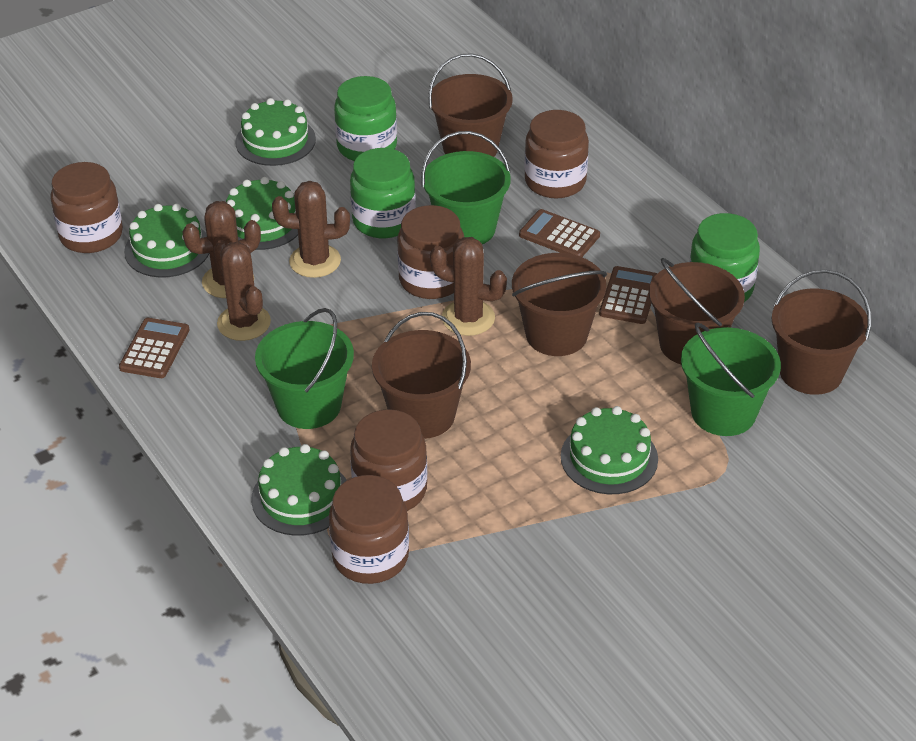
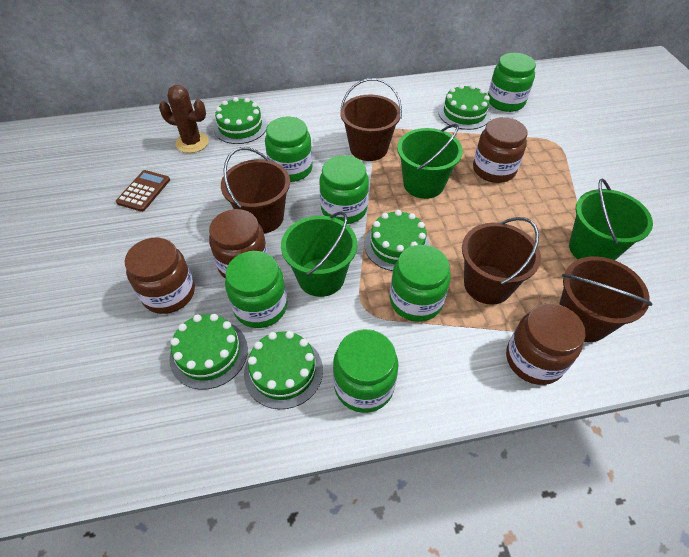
brown bucket: 5 -> 4
brown cactus: 4 -> 1
brown calculator: 3 -> 1
brown jar: 5 -> 4
green jar: 3 -> 6

